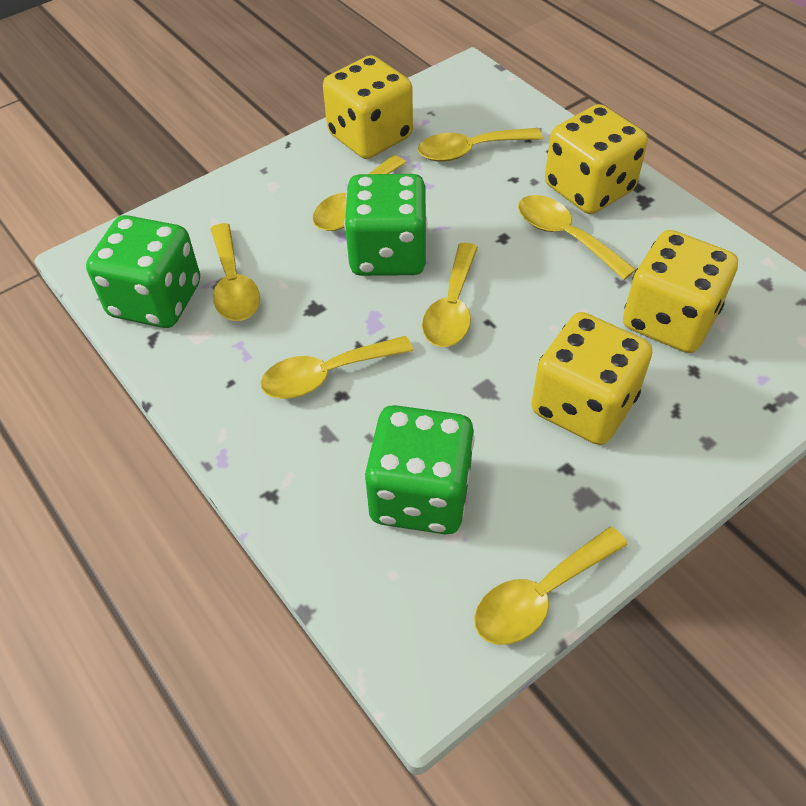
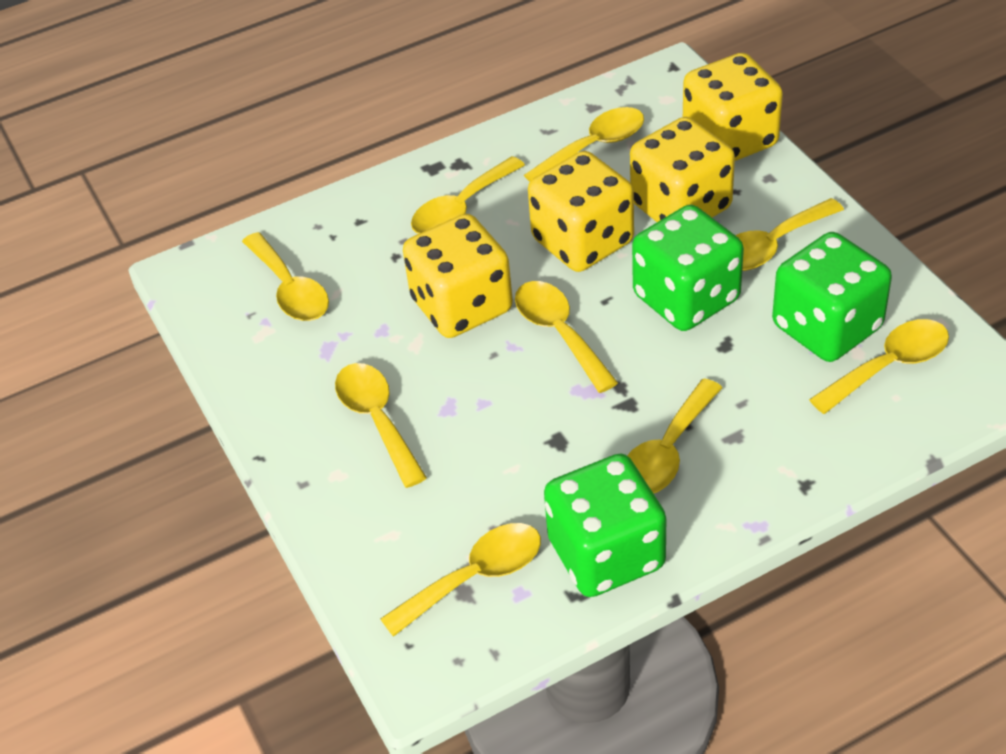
yellow spoon: 7 -> 9

